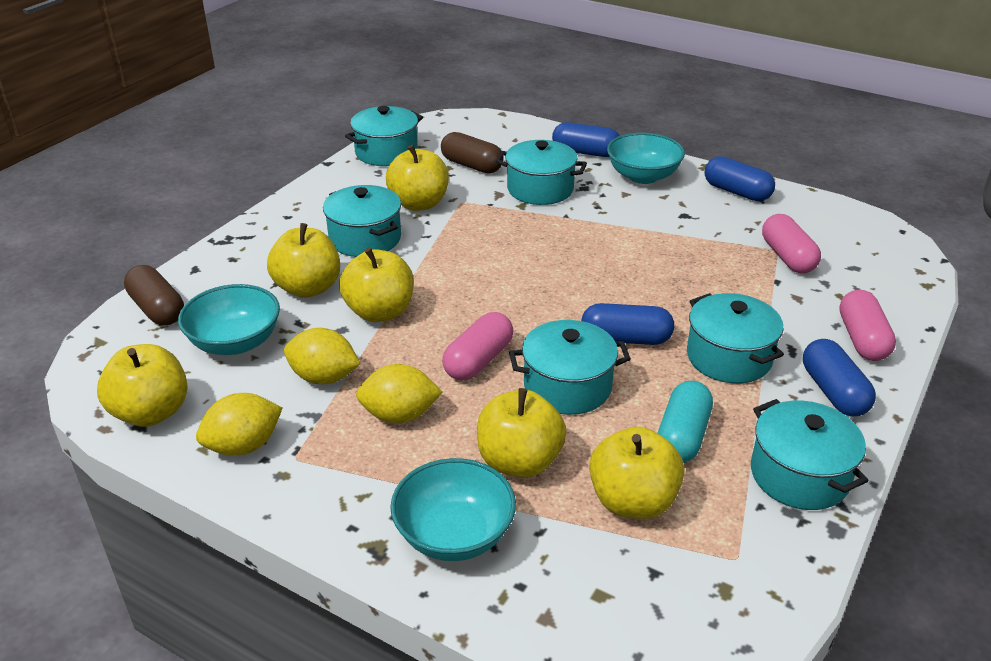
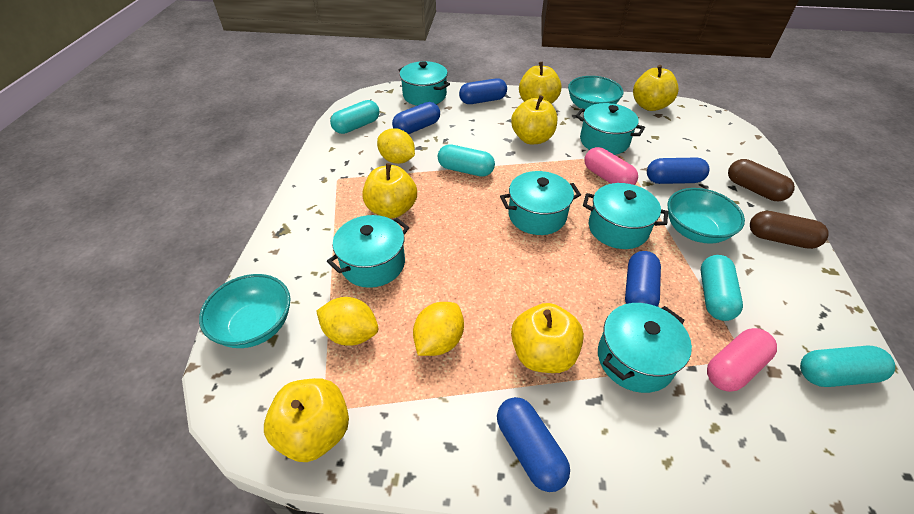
blue capsule: 4 -> 5
pink capsule: 3 -> 2
turquoise capsule: 1 -> 4

